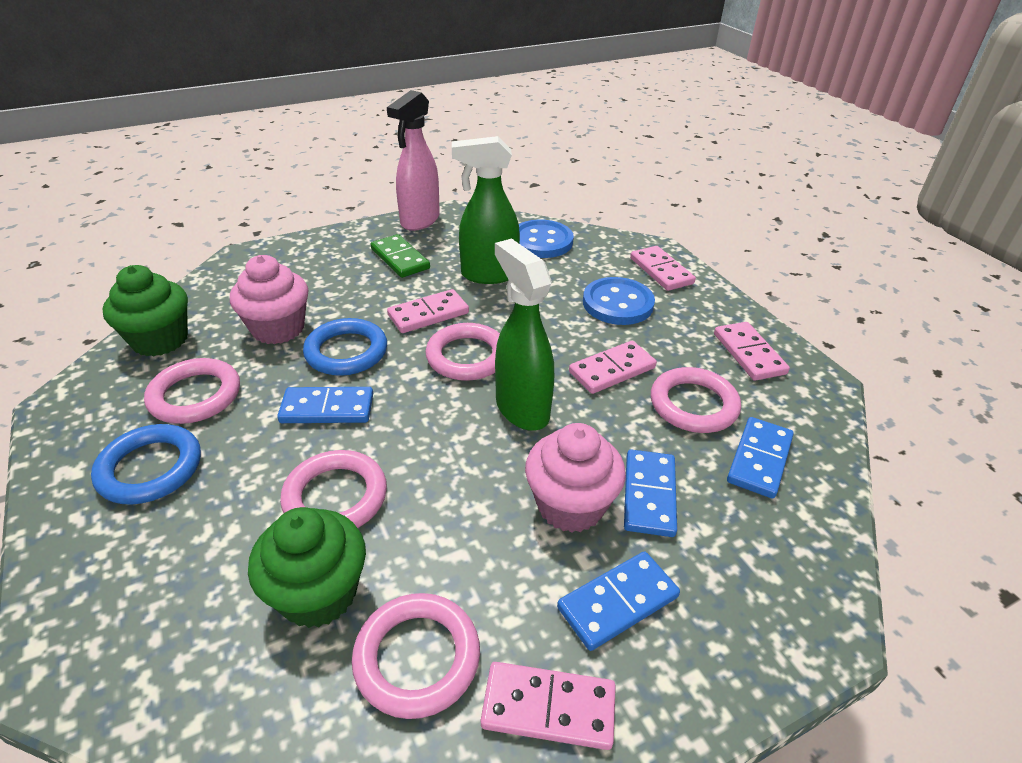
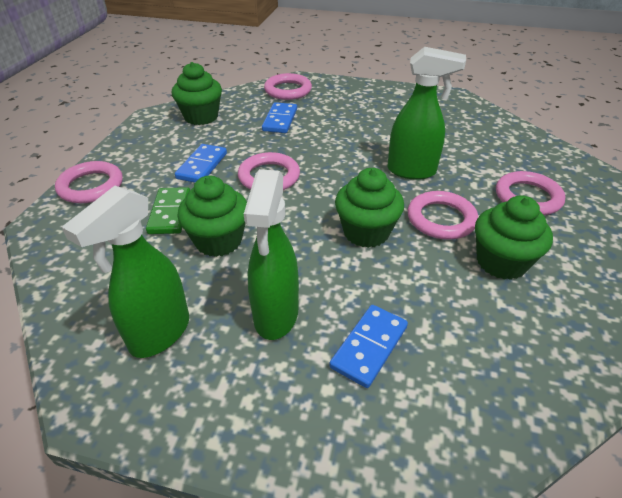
blue button: 2 -> 0
blue domino: 4 -> 3
blue ring: 2 -> 0
green cupcake: 2 -> 4
green spray bottle: 2 -> 3
pink cupcake: 2 -> 0
pink domino: 5 -> 0
pink spray bottle: 1 -> 0

